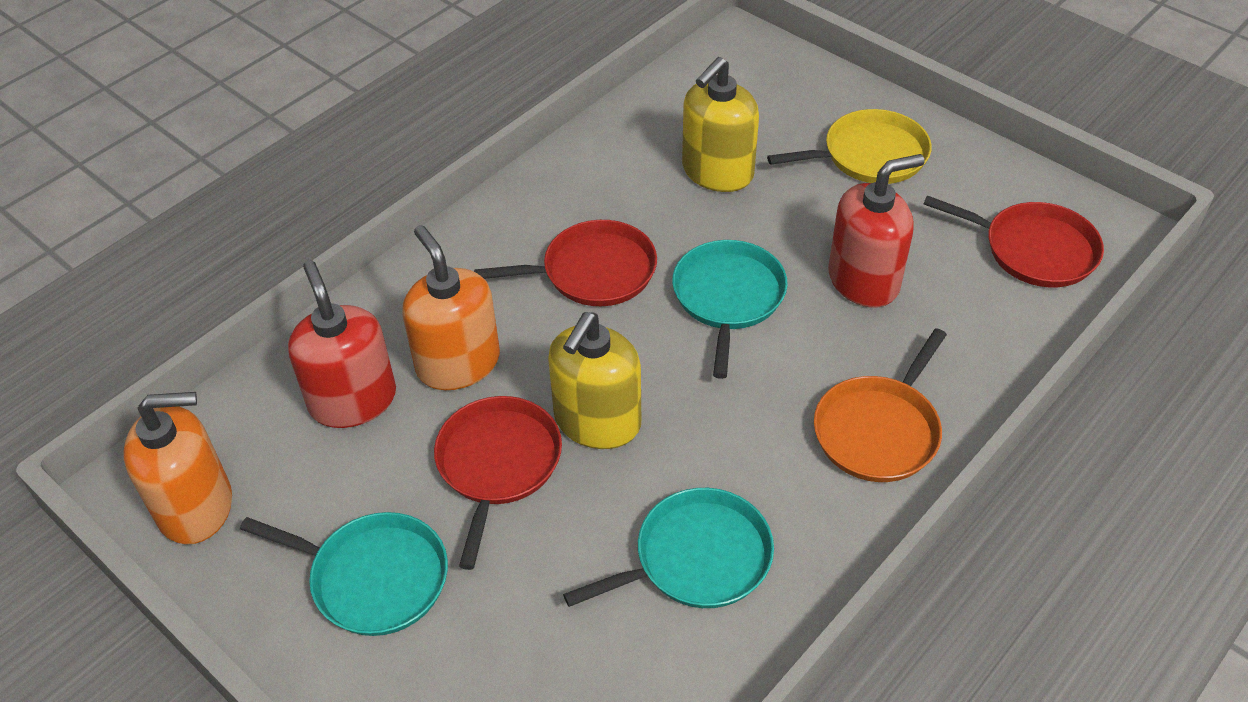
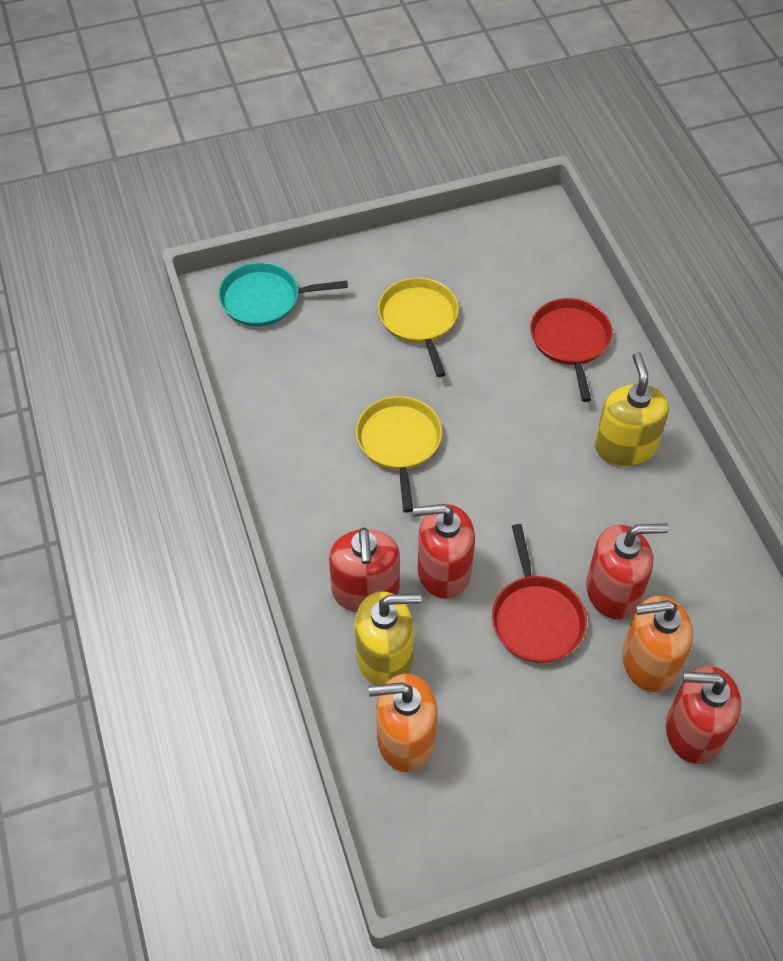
orange pan: 1 -> 0
red pan: 3 -> 2
red soap dispenser: 2 -> 4
turquoise pan: 3 -> 1
yellow pan: 1 -> 2

